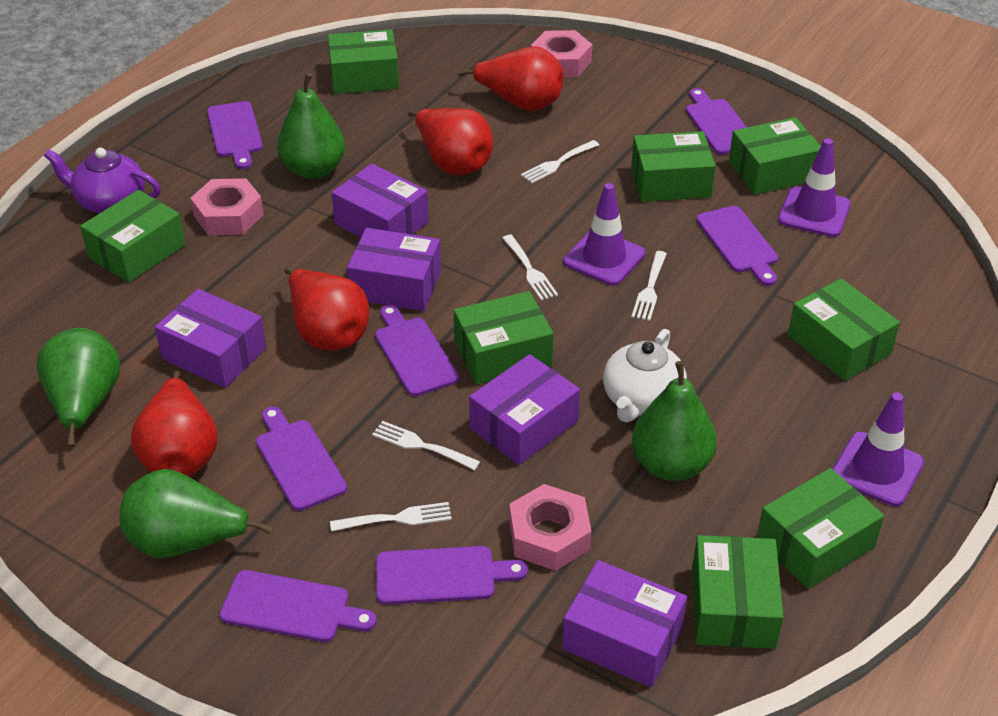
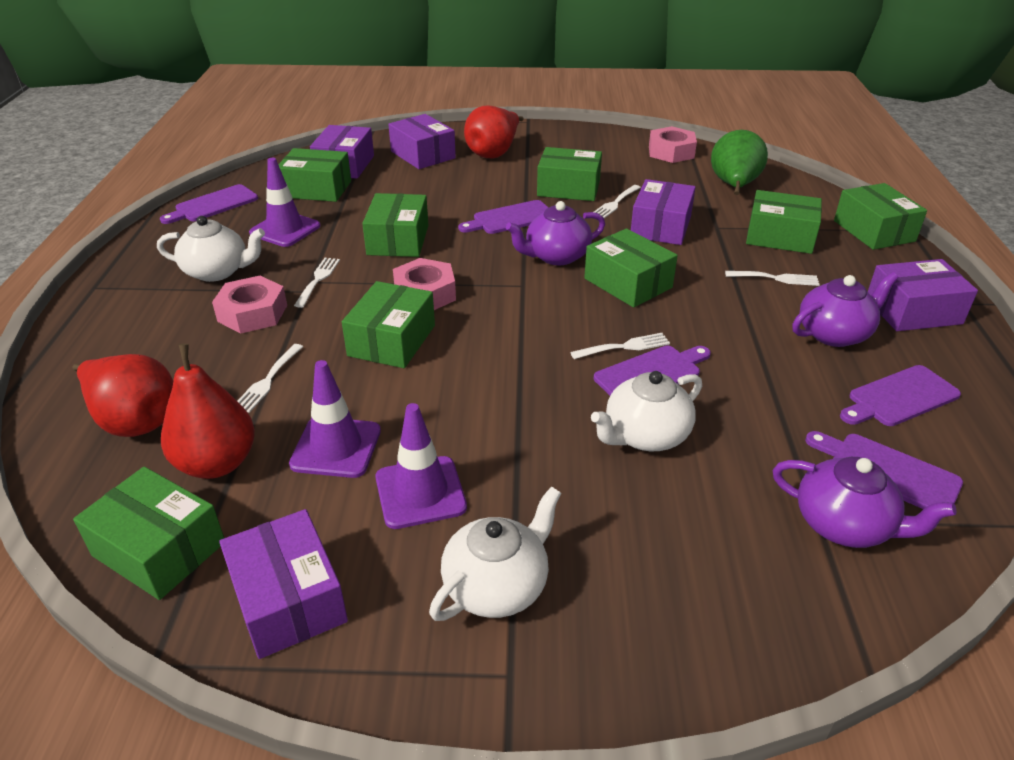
green pear: 4 -> 1
purple cutting board: 7 -> 5
purple teapot: 1 -> 3
red pear: 4 -> 3
white teapot: 1 -> 3

